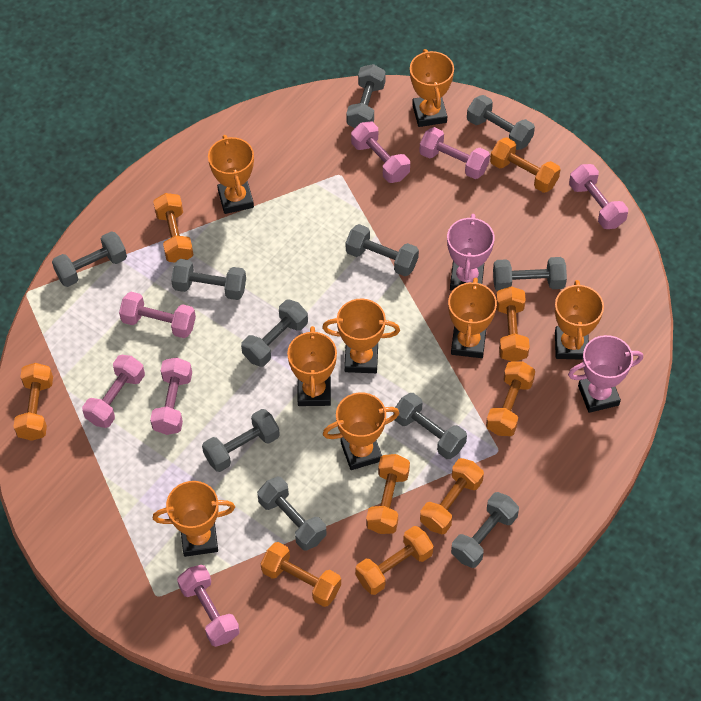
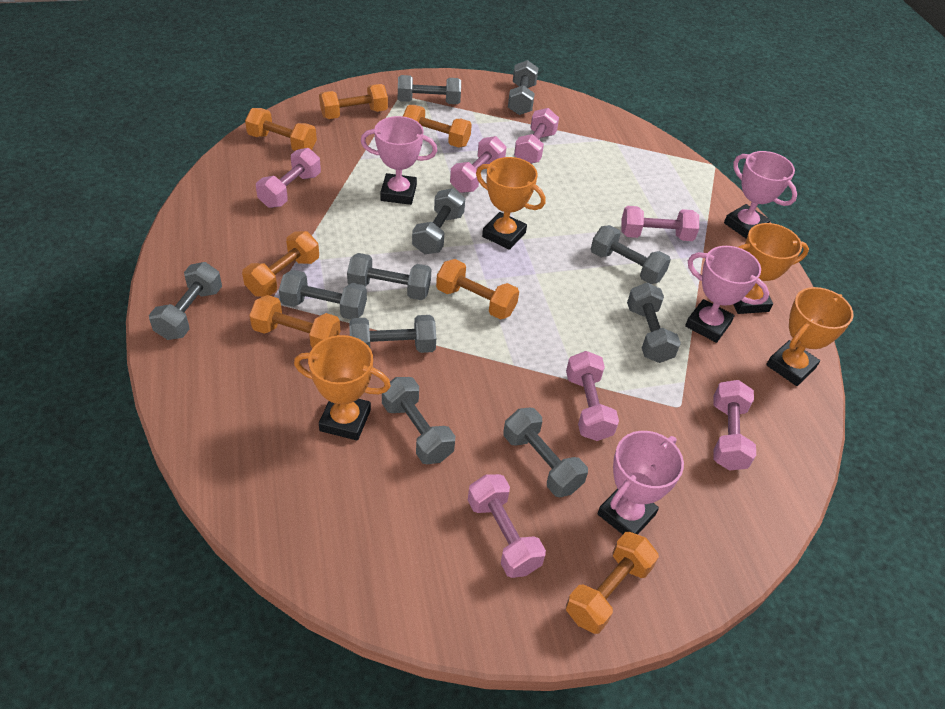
orange dumbbell: 9 -> 7
orange trophy: 8 -> 4
pink trophy: 2 -> 4

